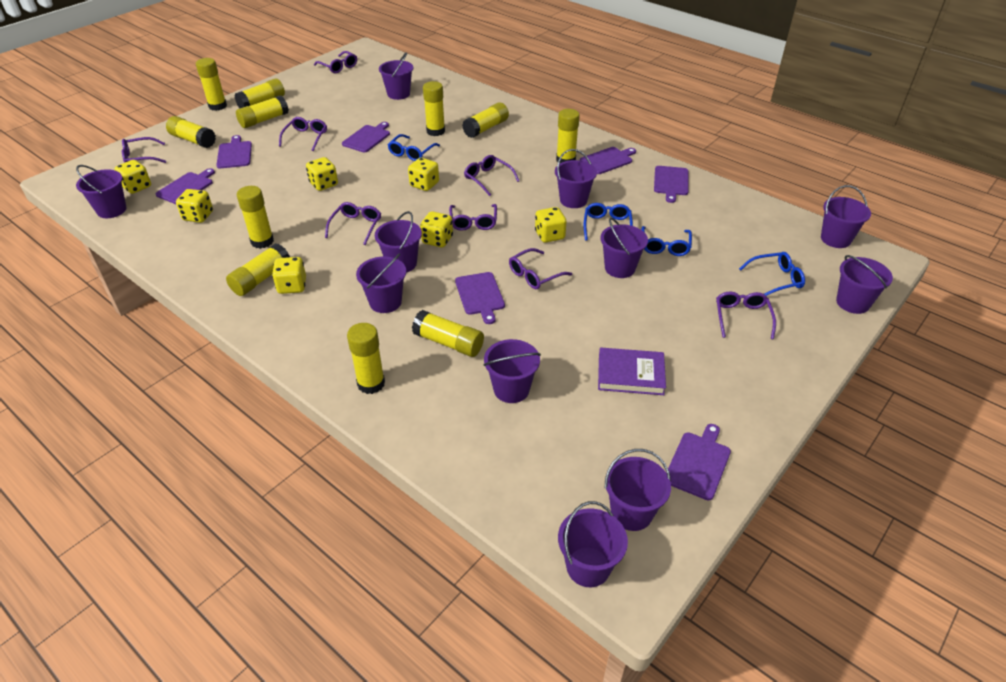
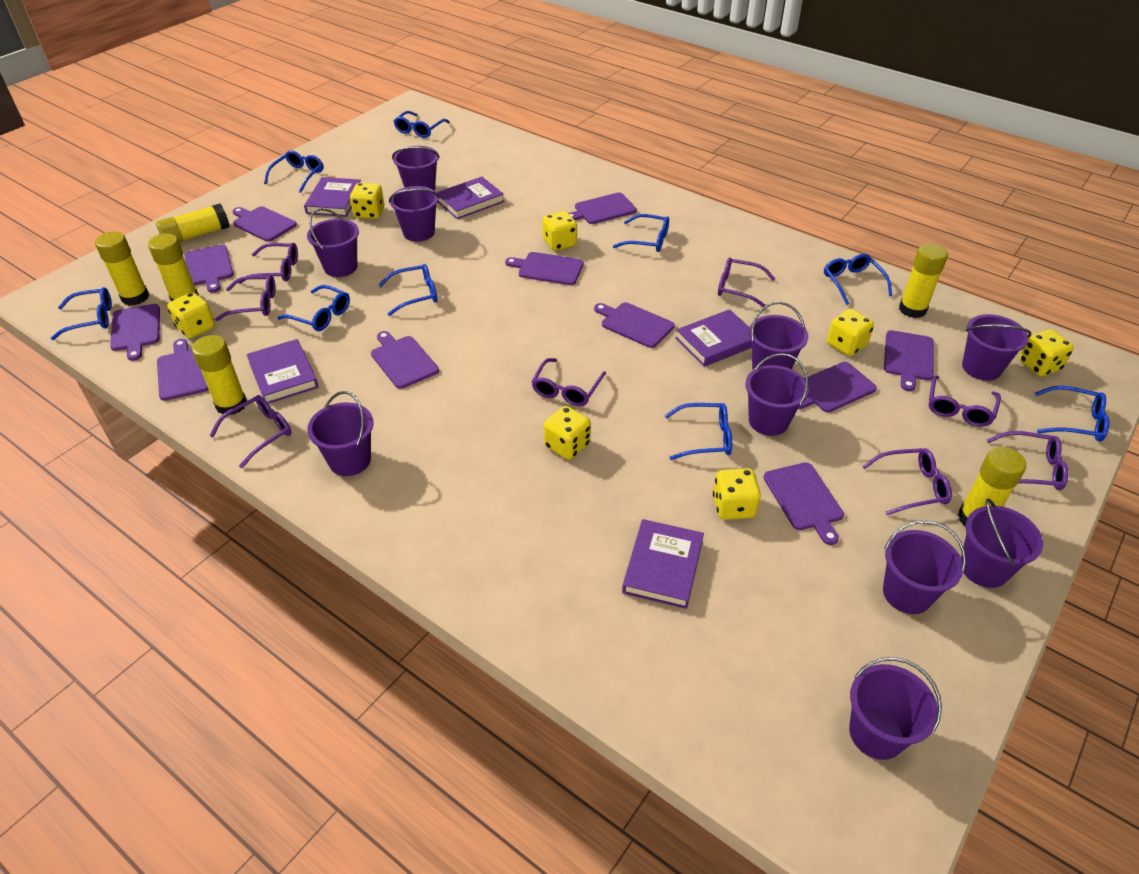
blue glasses: 4 -> 9
purple book: 1 -> 5
purple bucket: 11 -> 10
purple cutting board: 7 -> 11
yellow glue stick: 11 -> 6

